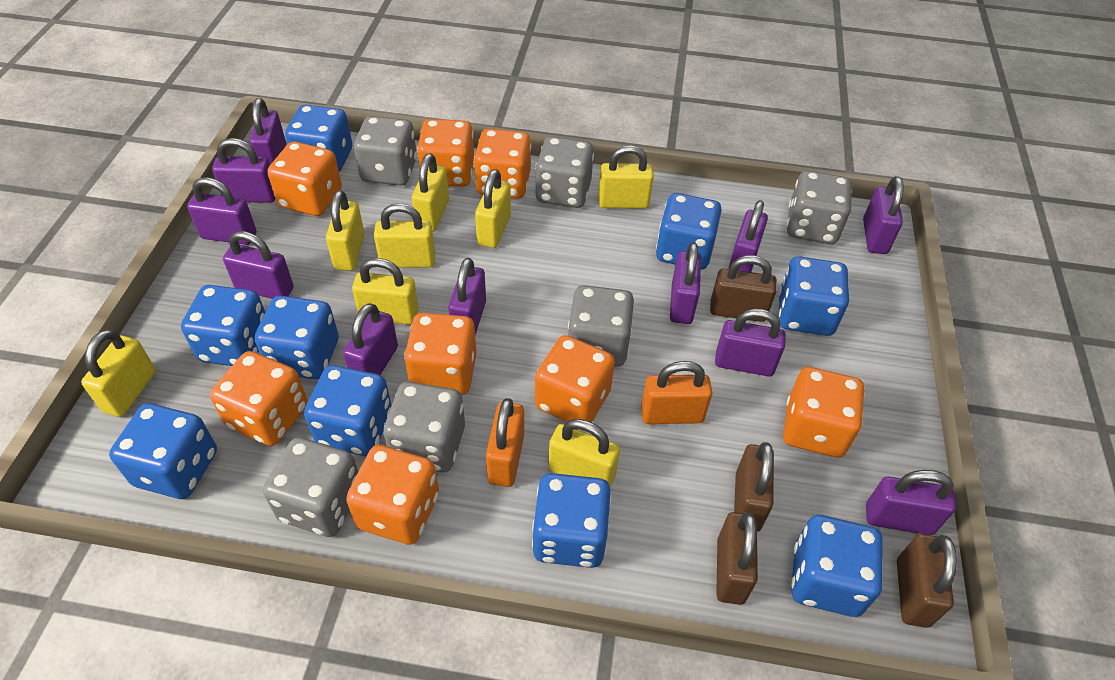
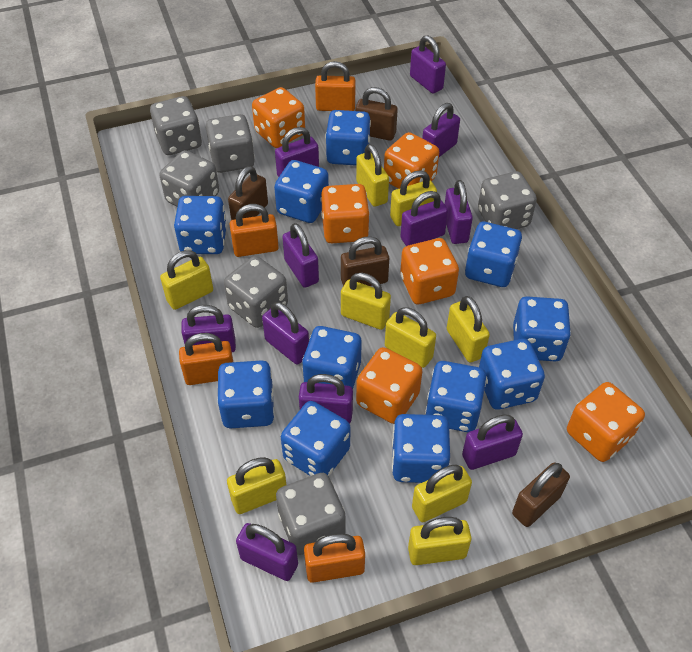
blue dice: 9 -> 11
orange dice: 8 -> 6
orange padlock: 2 -> 4
yellow padlock: 8 -> 9

